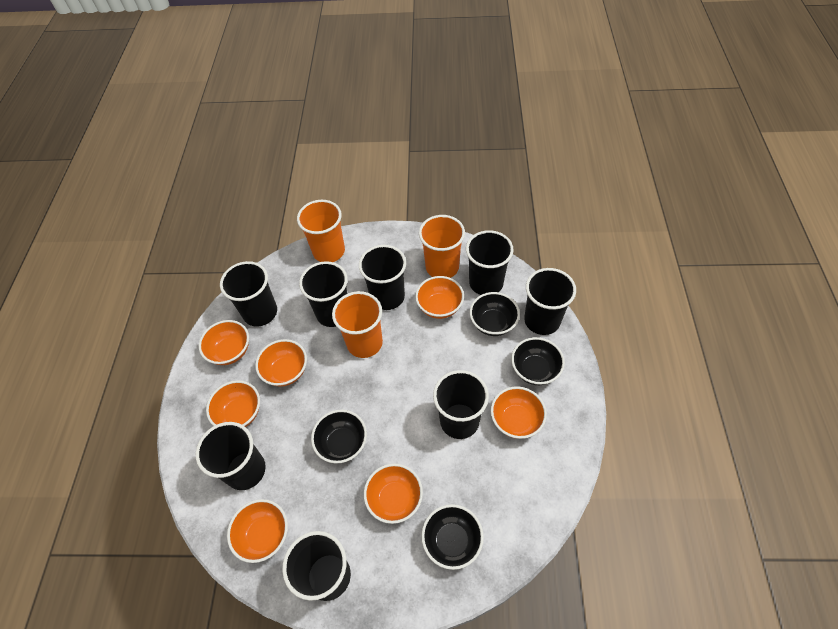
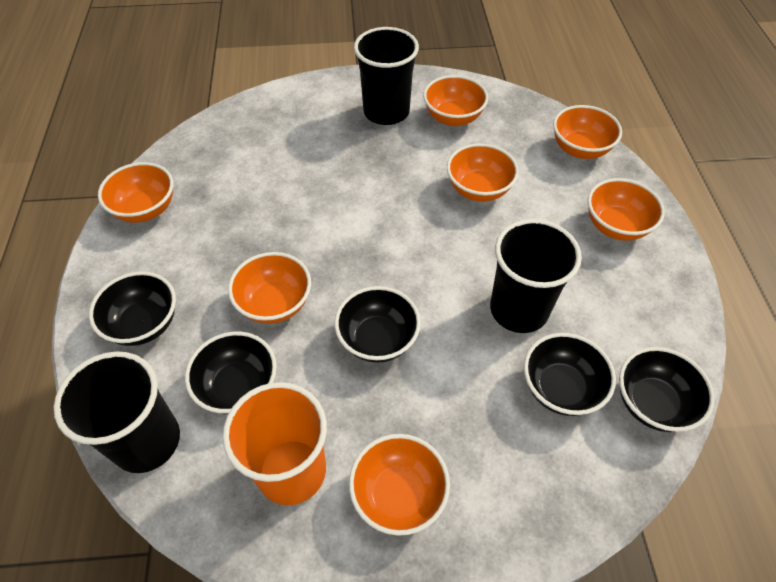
black bowl: 4 -> 5
black cup: 8 -> 3
orange cup: 3 -> 1

